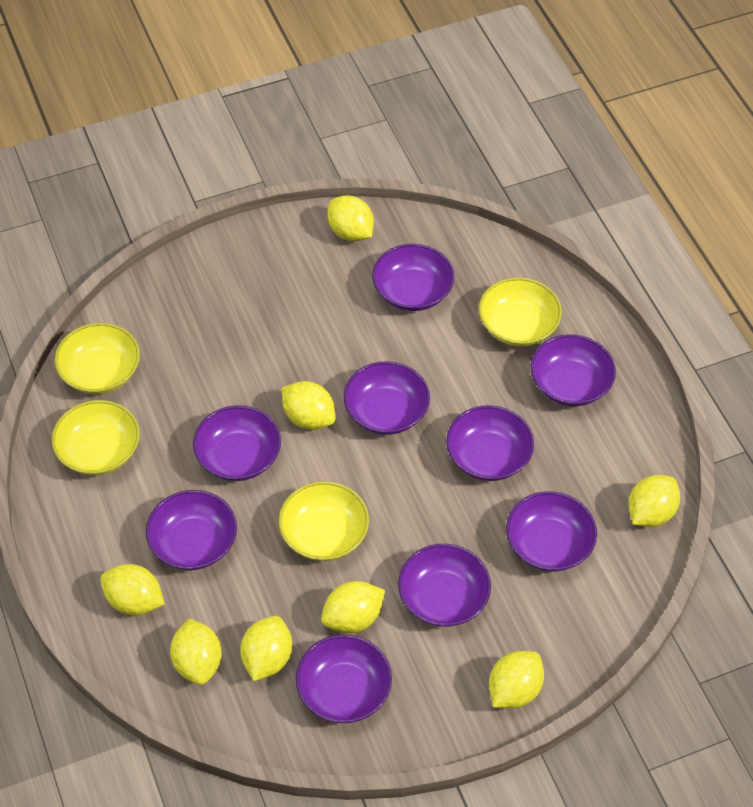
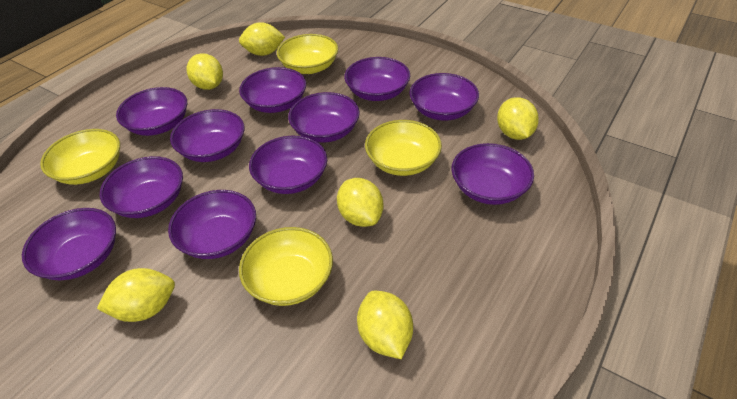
purple bowl: 9 -> 11
yellow lemon: 8 -> 6

